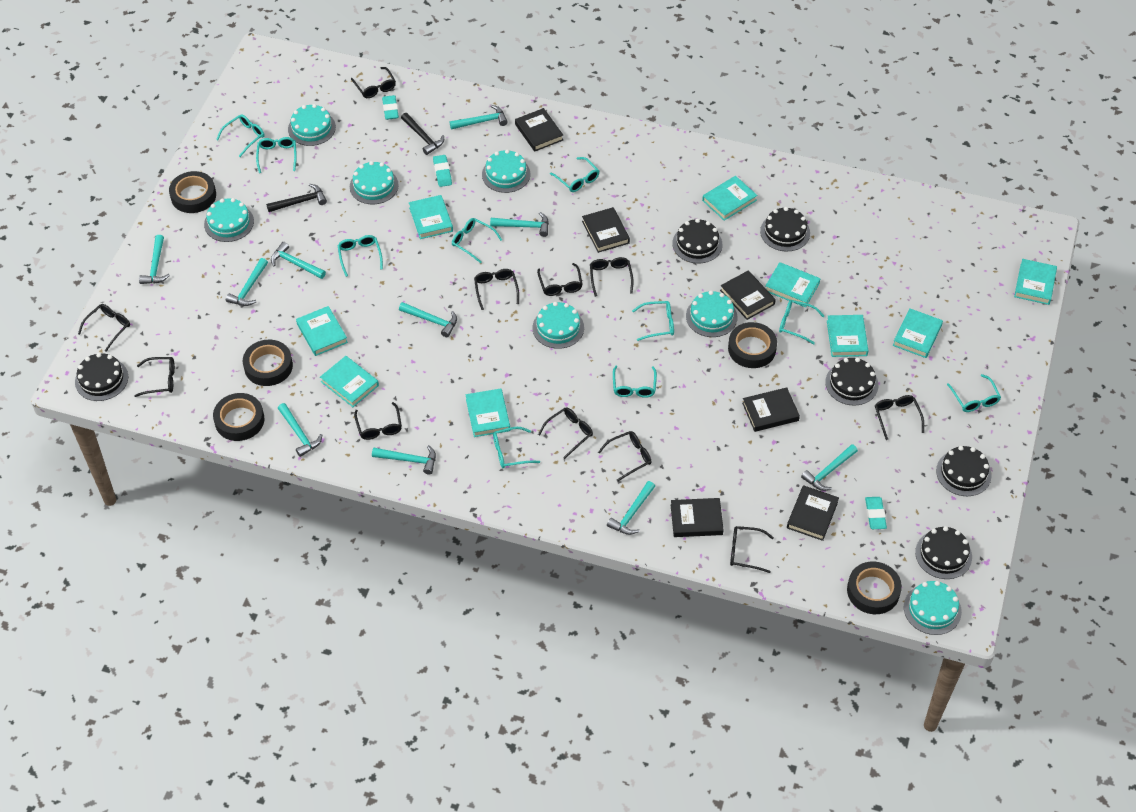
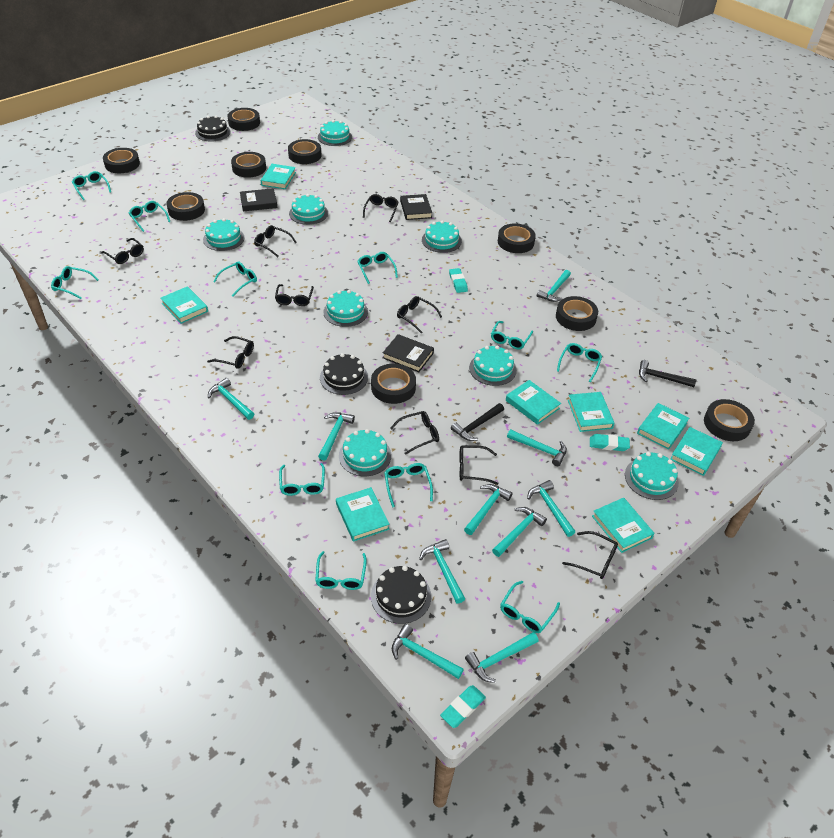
black book: 6 -> 3
black cake: 6 -> 3
black glasses: 11 -> 9
black tape: 5 -> 9
turquoise book: 9 -> 8
turquoise cake: 7 -> 8
turquoise glasses: 10 -> 11

